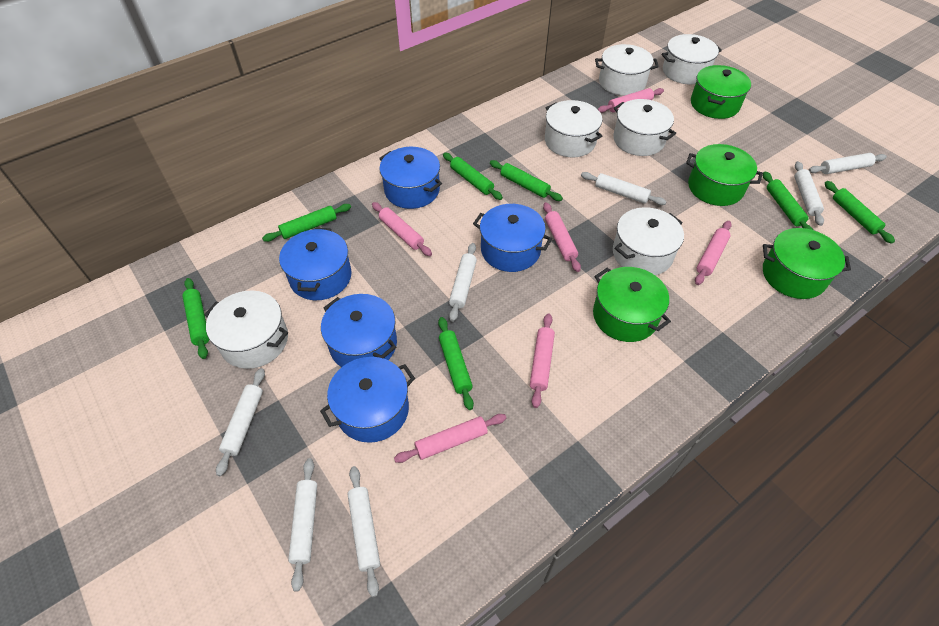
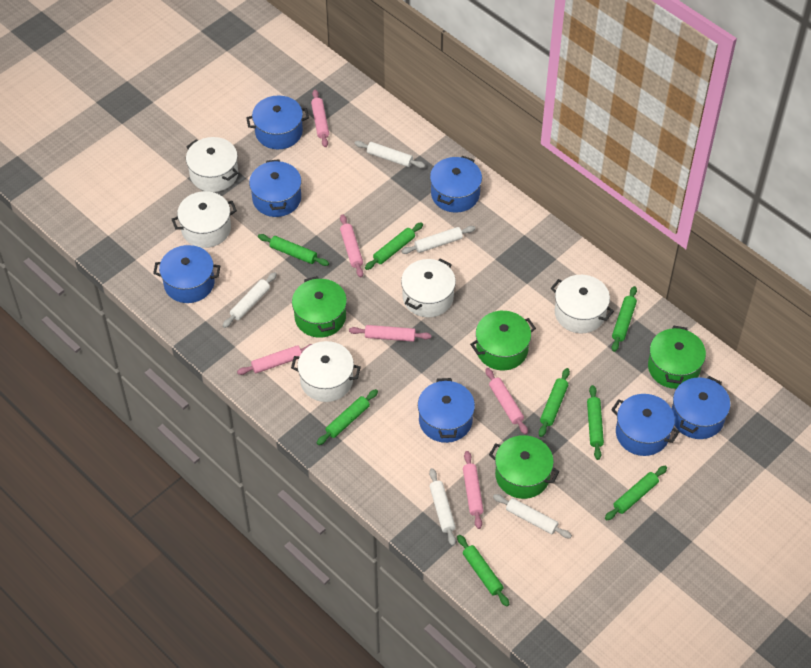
blue pot: 5 -> 7
green rolling pin: 7 -> 8
white pot: 6 -> 5
white rolling pin: 7 -> 5

